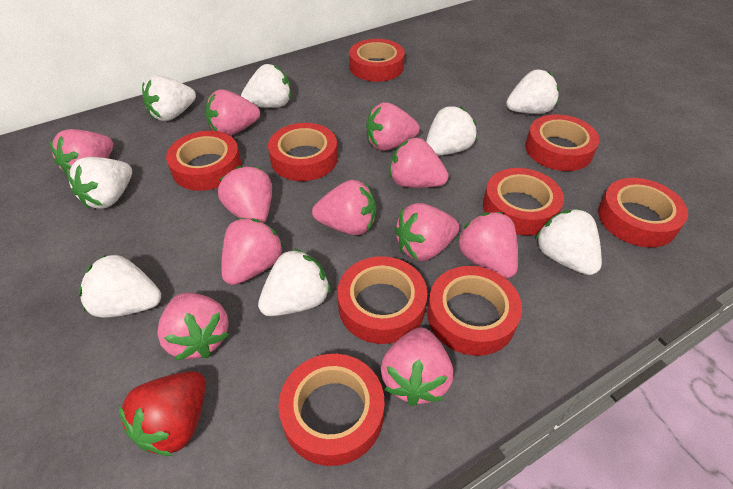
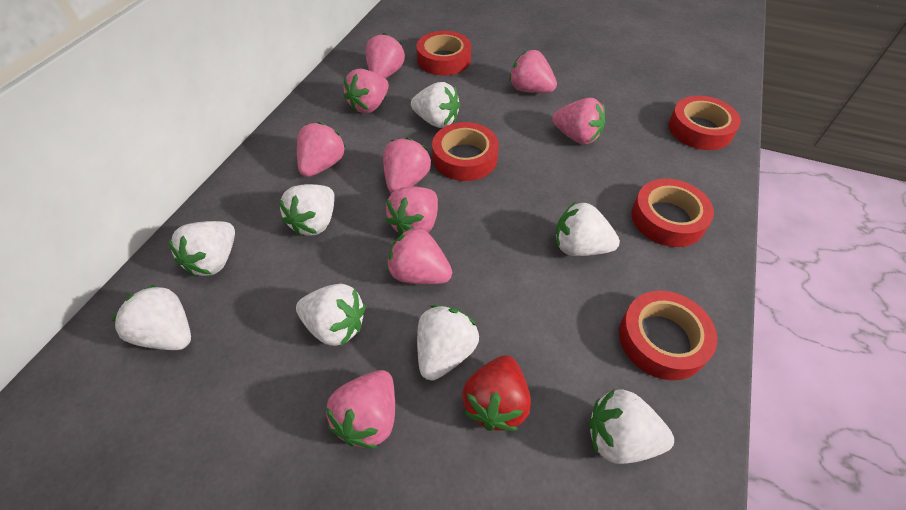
pink strawberry: 11 -> 9
red tape: 9 -> 5

